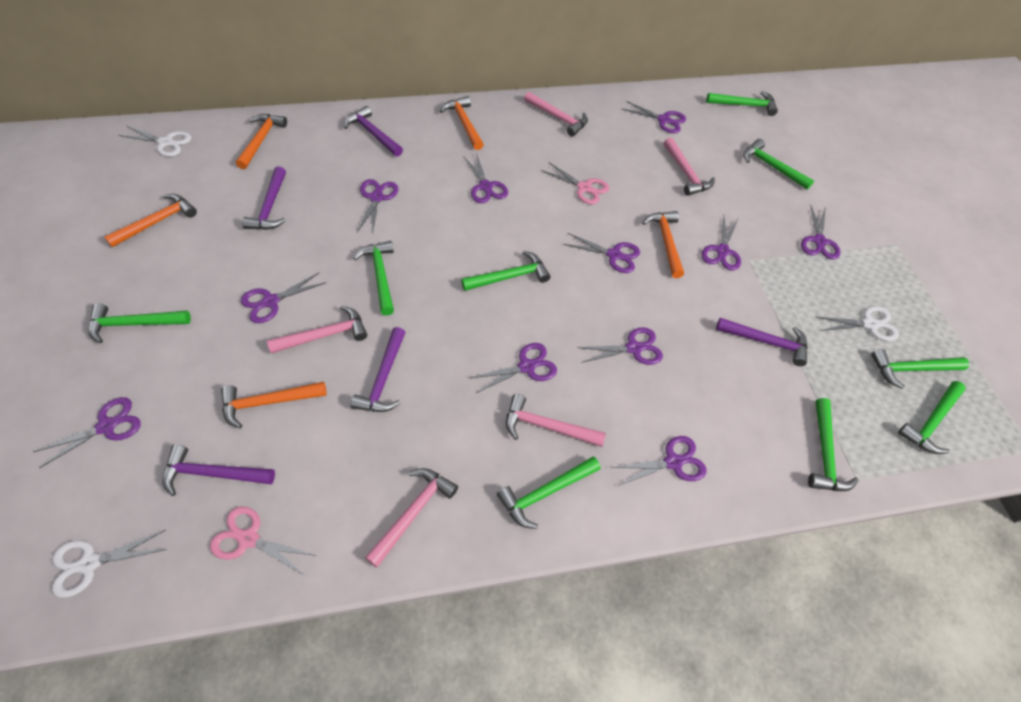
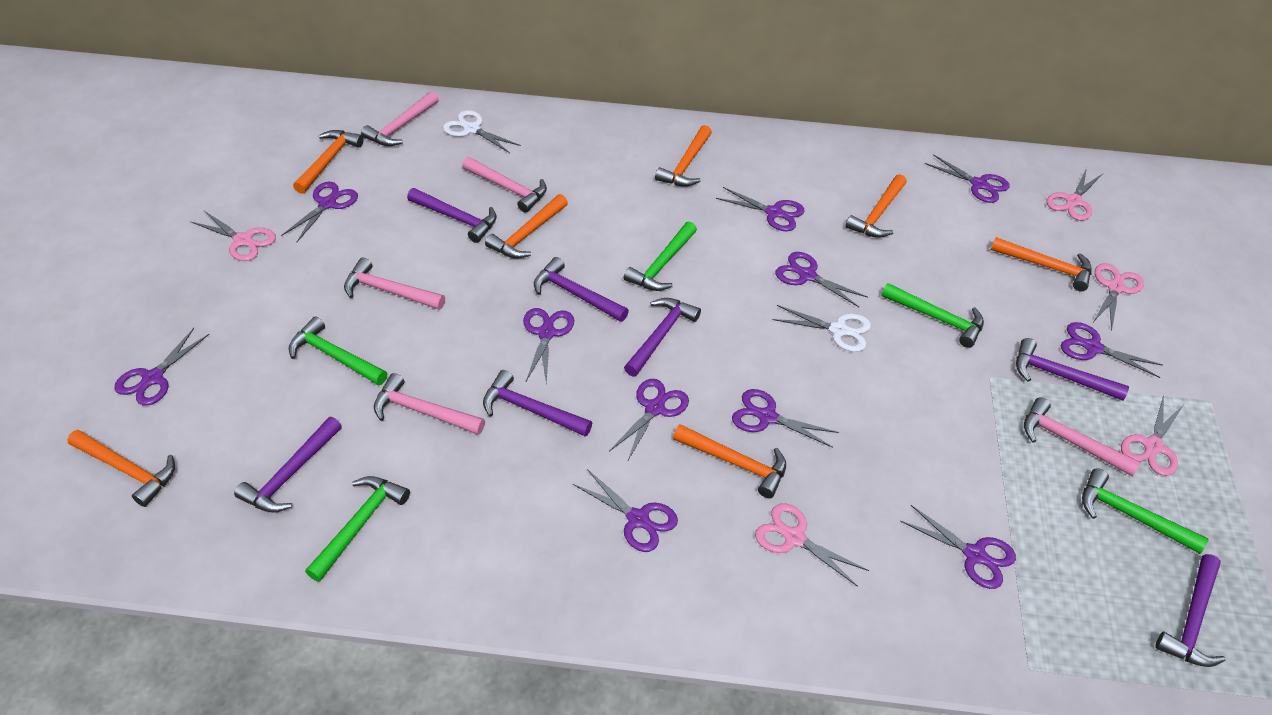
green hammer: 9 -> 5
orange hammer: 5 -> 7
pink scissors: 2 -> 5
purple hammer: 5 -> 7
white scissors: 3 -> 2

